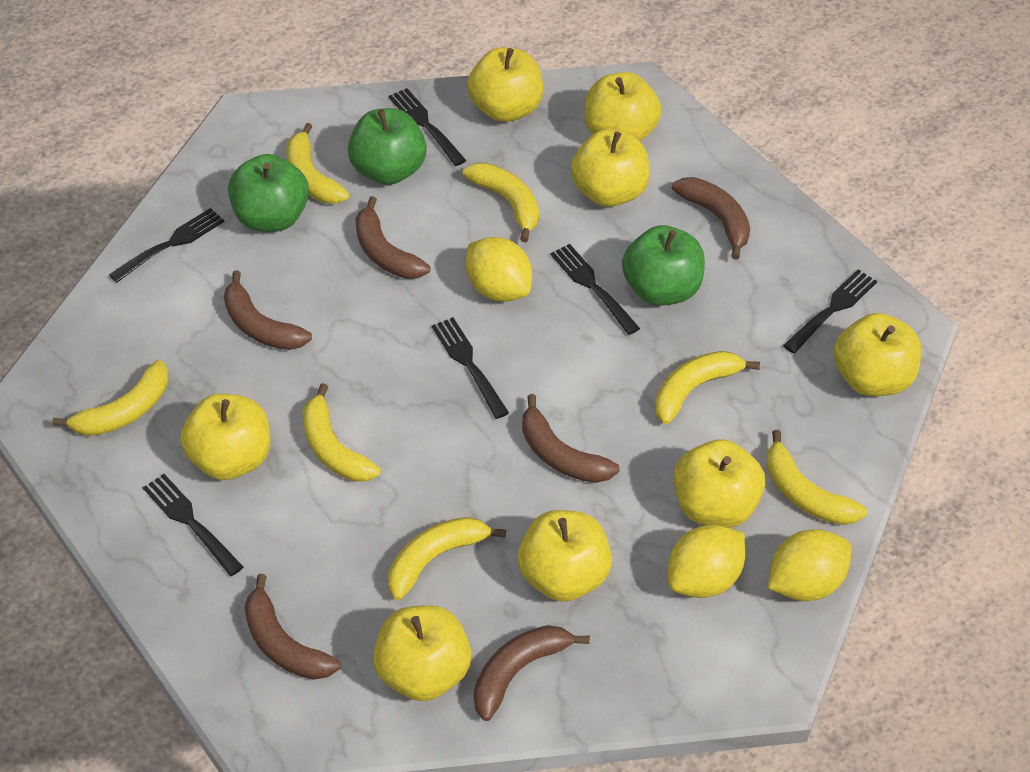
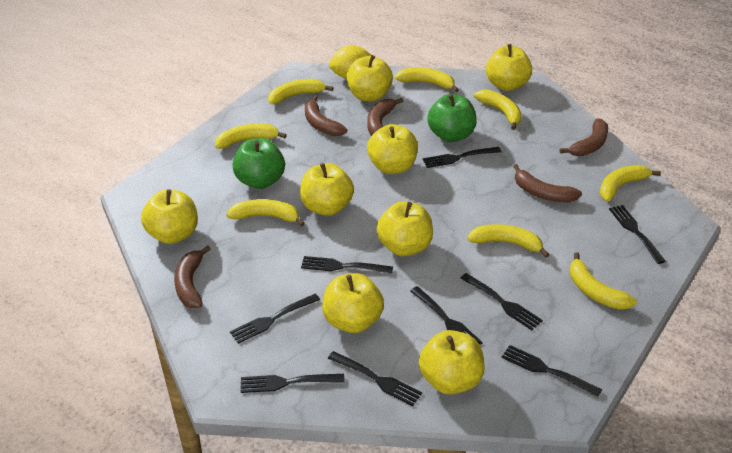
black fork: 6 -> 9
brown banana: 6 -> 5
green apple: 3 -> 2
yellow banana: 7 -> 8
yellow lemon: 3 -> 1

